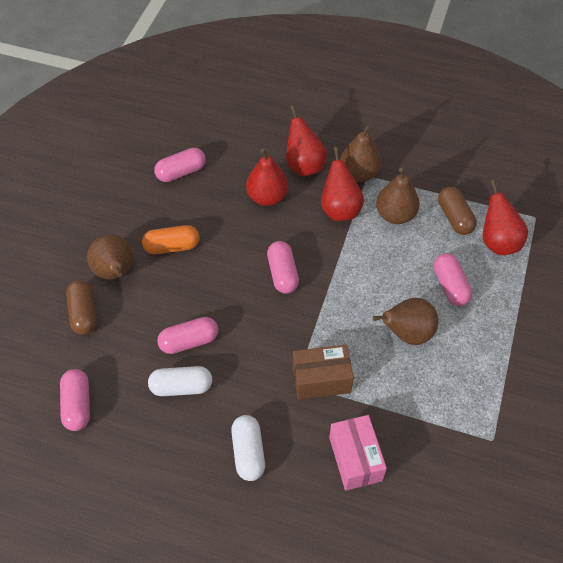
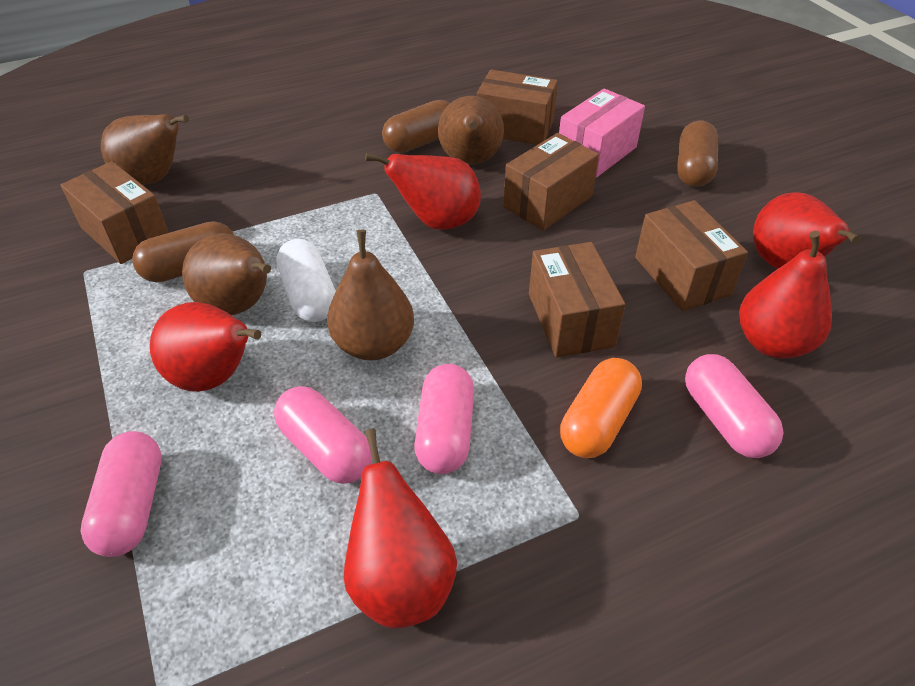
brown box: 1 -> 5
brown capsule: 2 -> 3
pink capsule: 5 -> 4
red pear: 4 -> 5
white capsule: 2 -> 1

